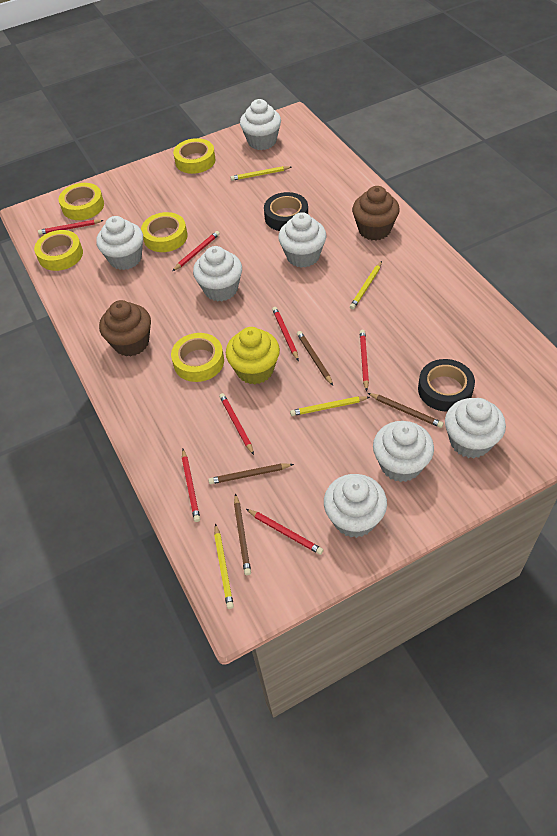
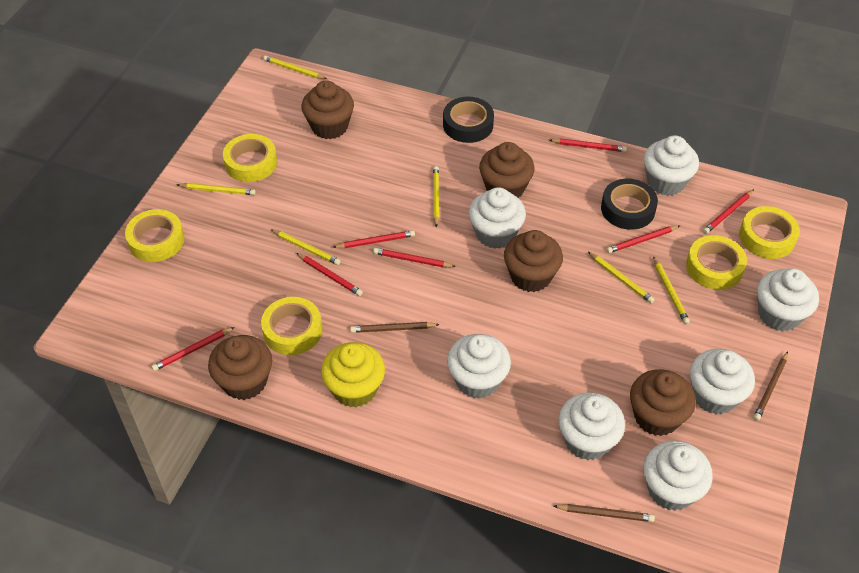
brown cupcake: 2 -> 5
brown pencil: 4 -> 3
yellow pencil: 4 -> 6

